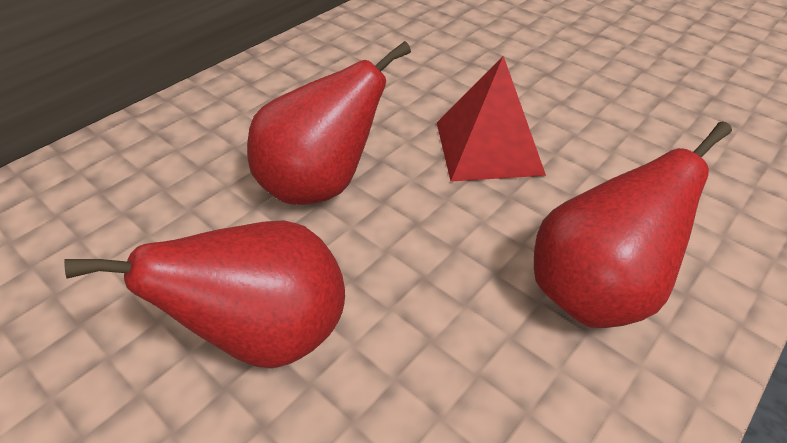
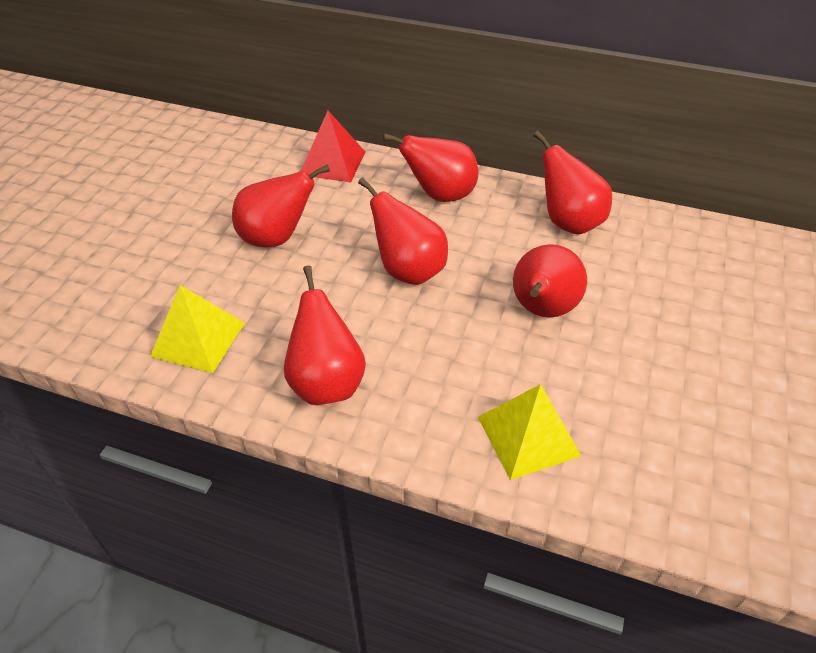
red pear: 3 -> 6
yellow pyramid: 0 -> 2

